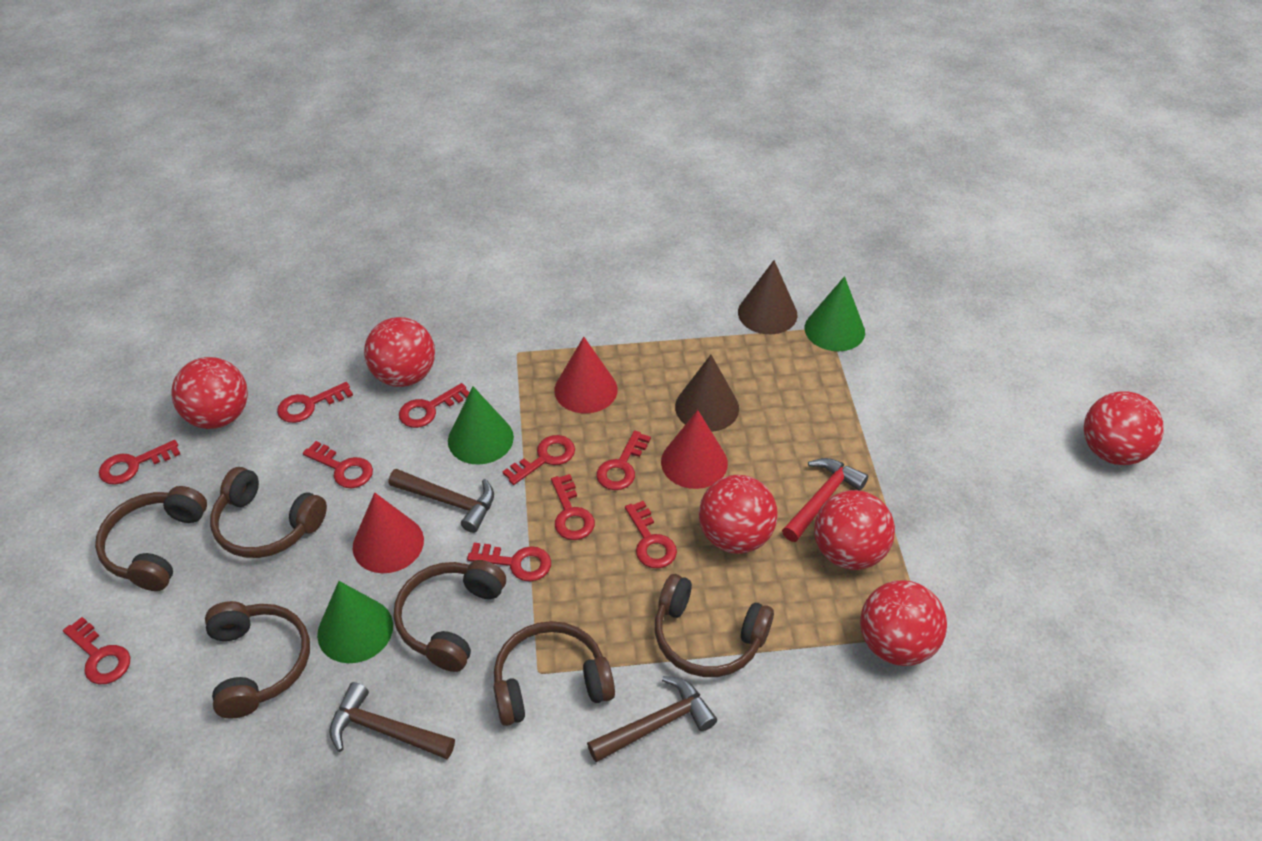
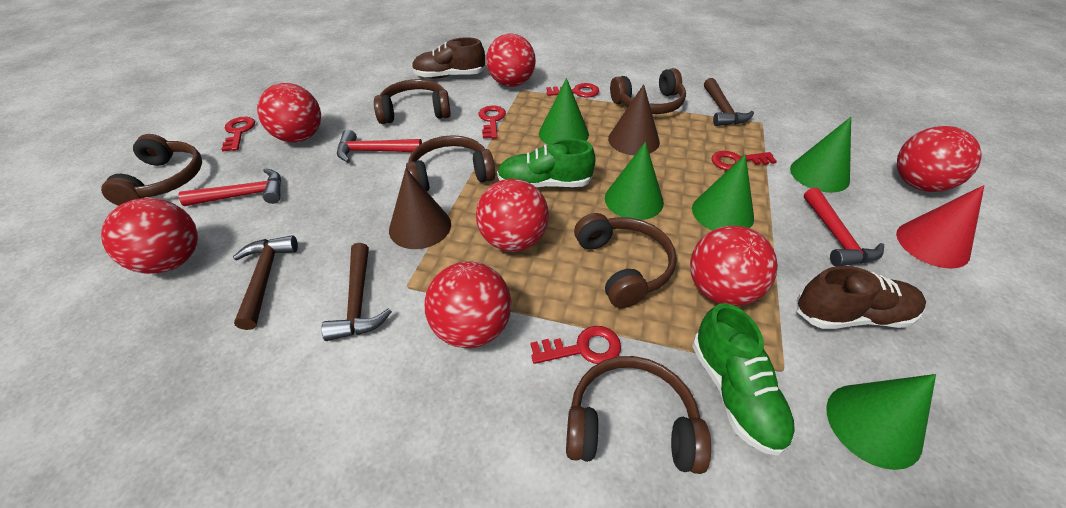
brown shoe: 0 -> 2
green cone: 3 -> 5
green shoe: 0 -> 2
red ball: 6 -> 7
red cone: 3 -> 1
red hammer: 1 -> 3
red key: 10 -> 5

